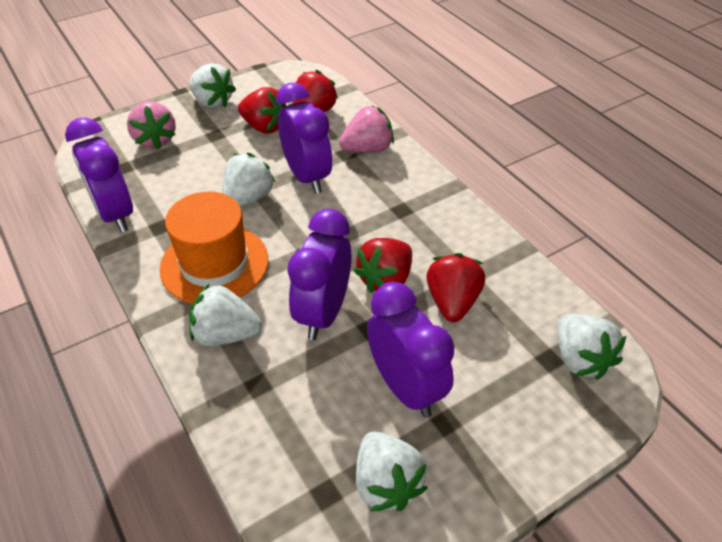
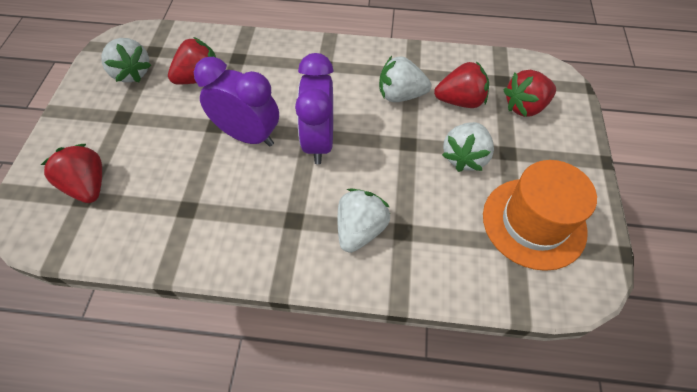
pink strawberry: 2 -> 0
purple clock: 4 -> 2
white strawberry: 5 -> 4

